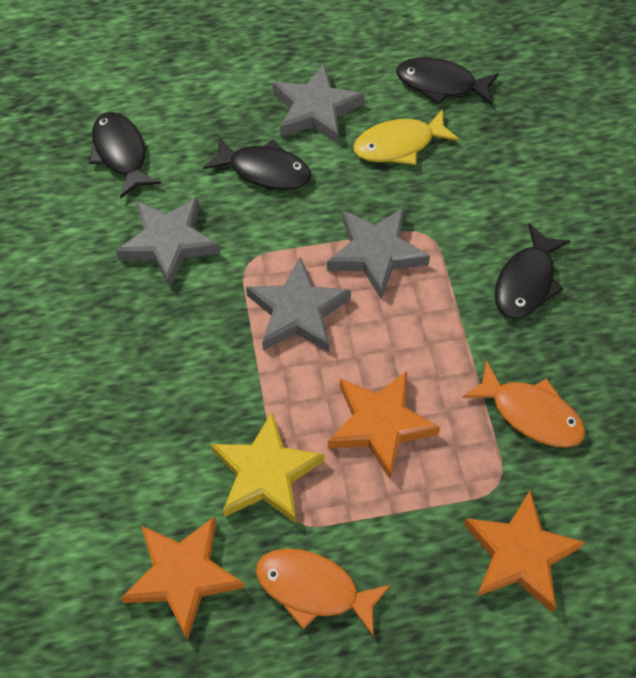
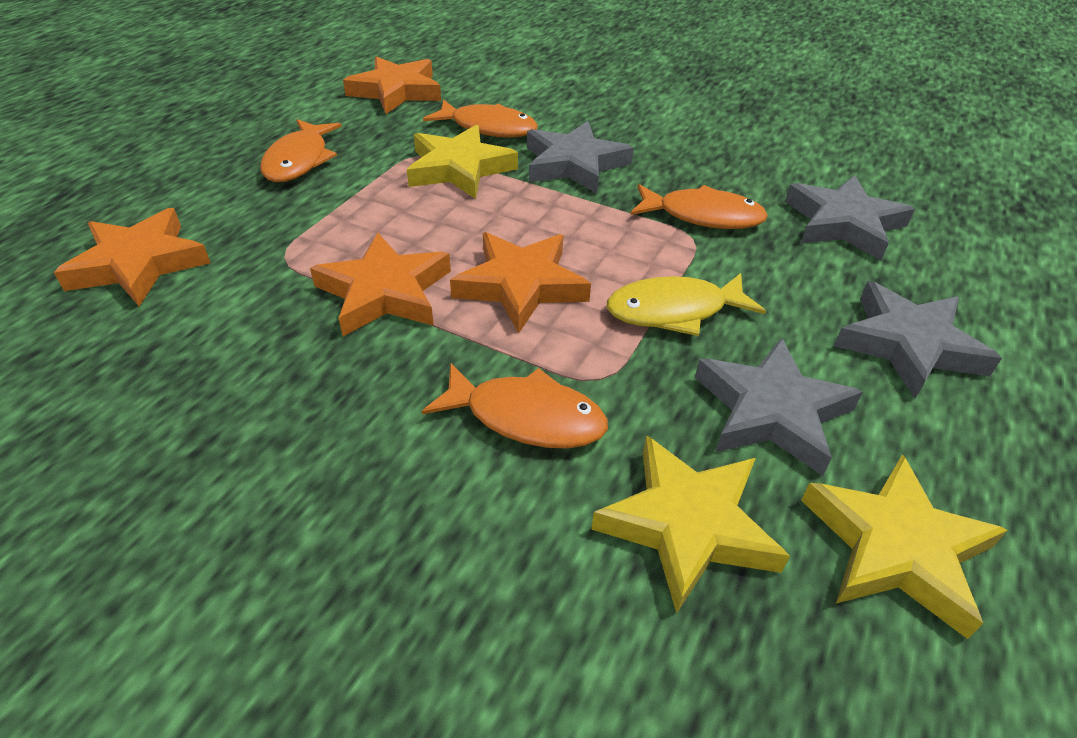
black fish: 4 -> 0
orange fish: 2 -> 4
orange star: 3 -> 4
yellow star: 1 -> 3

